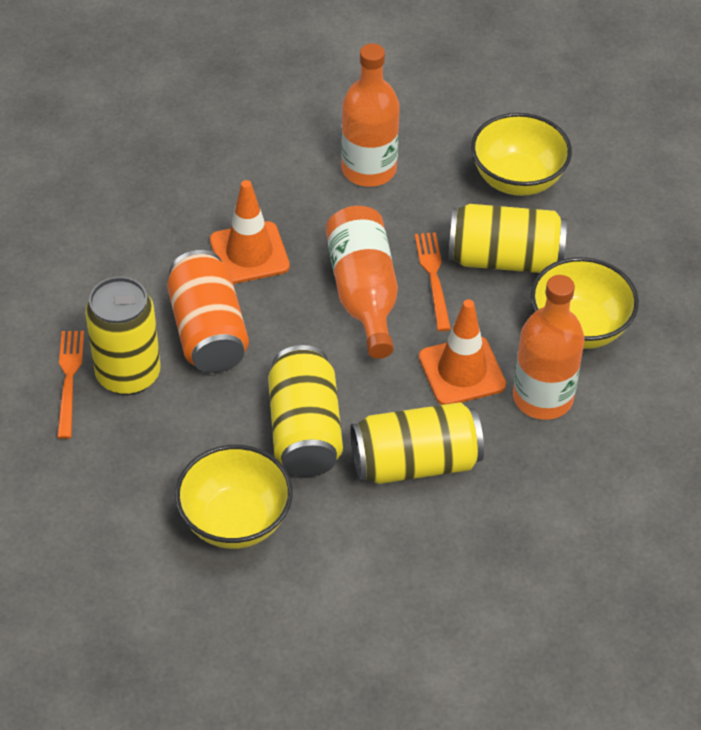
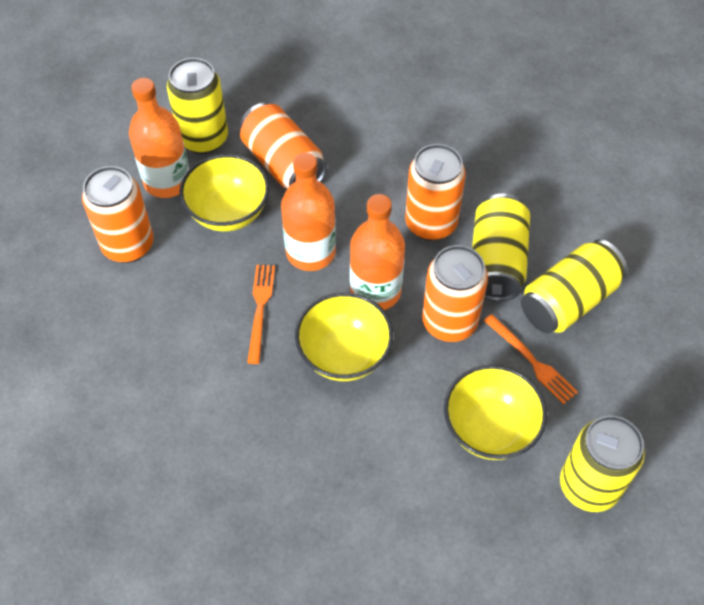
orange can: 1 -> 4
orange traffic cone: 2 -> 0

